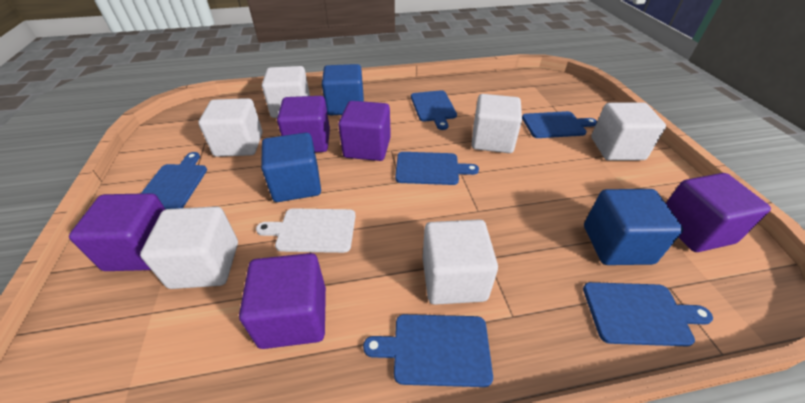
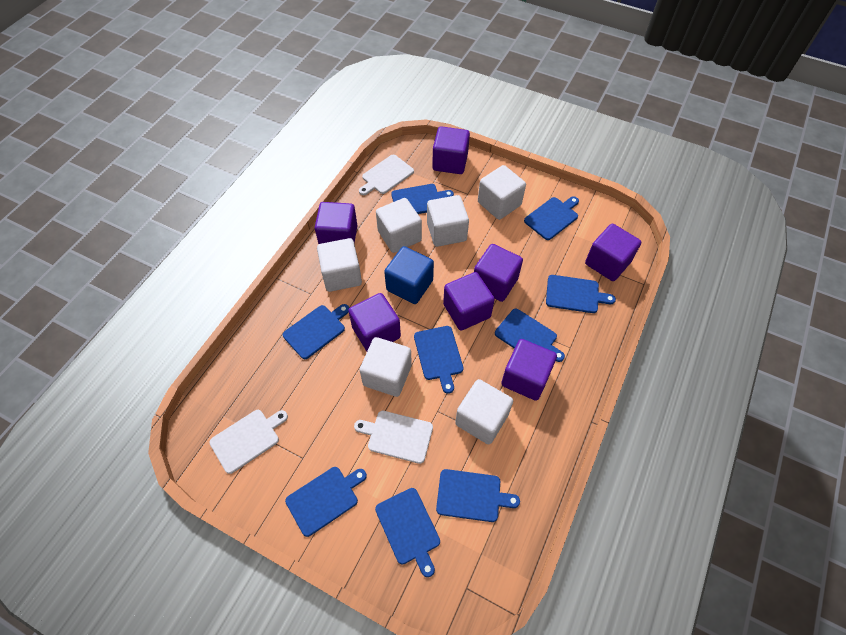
blue cube: 3 -> 1
blue cutting board: 6 -> 9
purple cube: 5 -> 7
white cutting board: 1 -> 3

